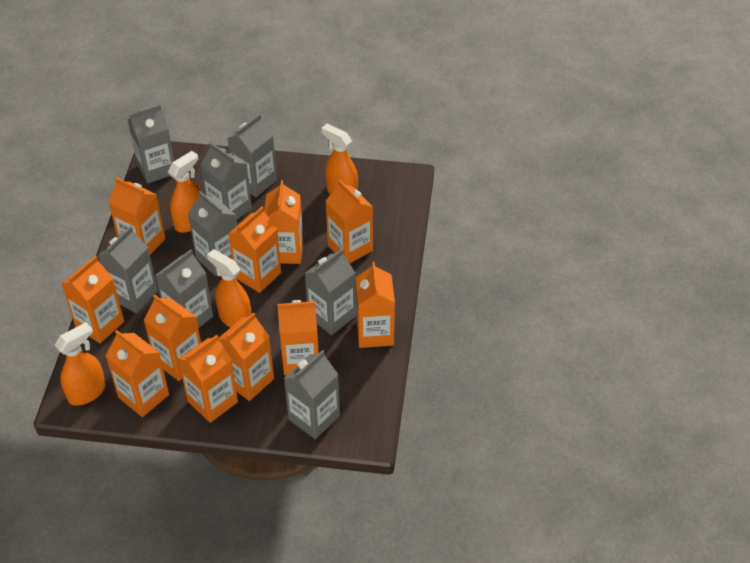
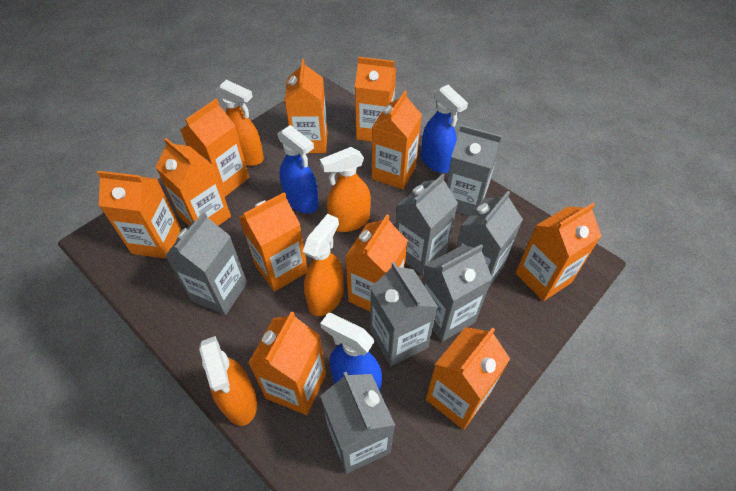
blue spray bottle: 0 -> 3
grey carton: 8 -> 7

